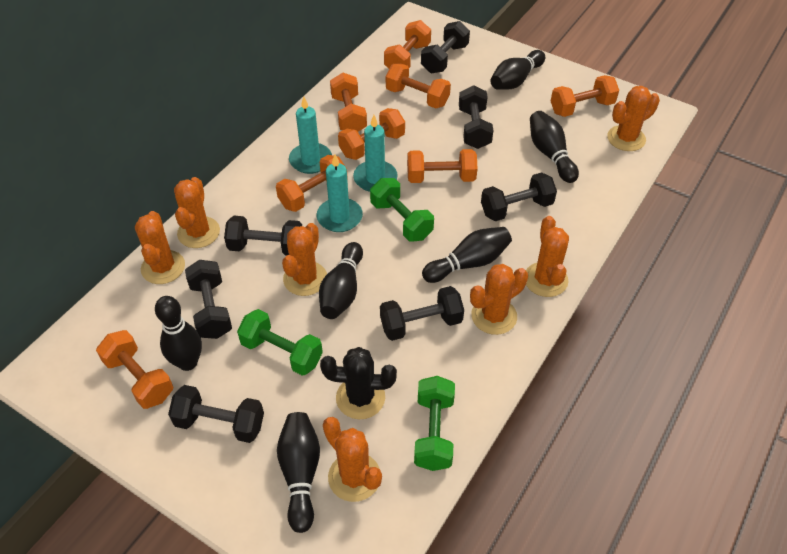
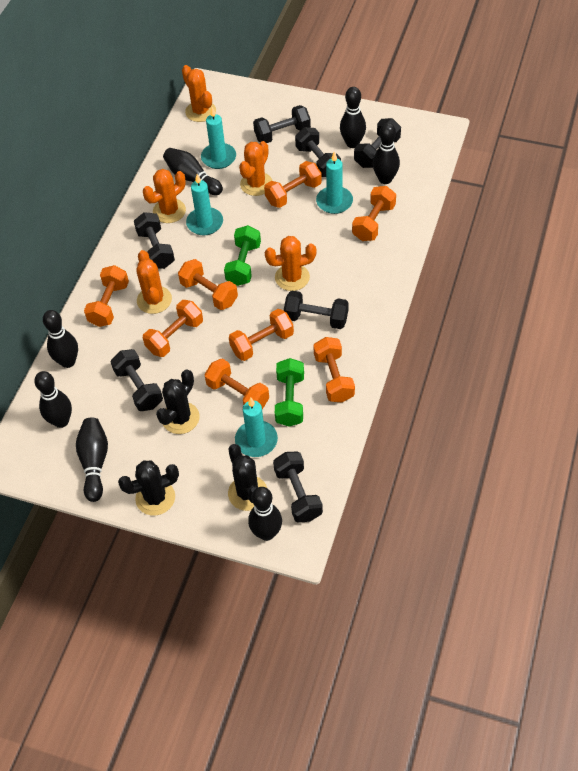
black bowling pin: 6 -> 7
black cactus: 1 -> 3
green dumbbell: 3 -> 2
orange cactus: 7 -> 5
turquoise candle: 3 -> 4

